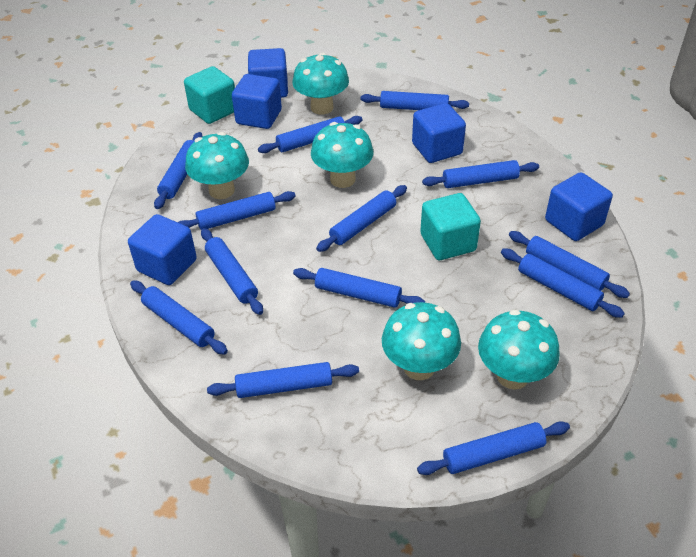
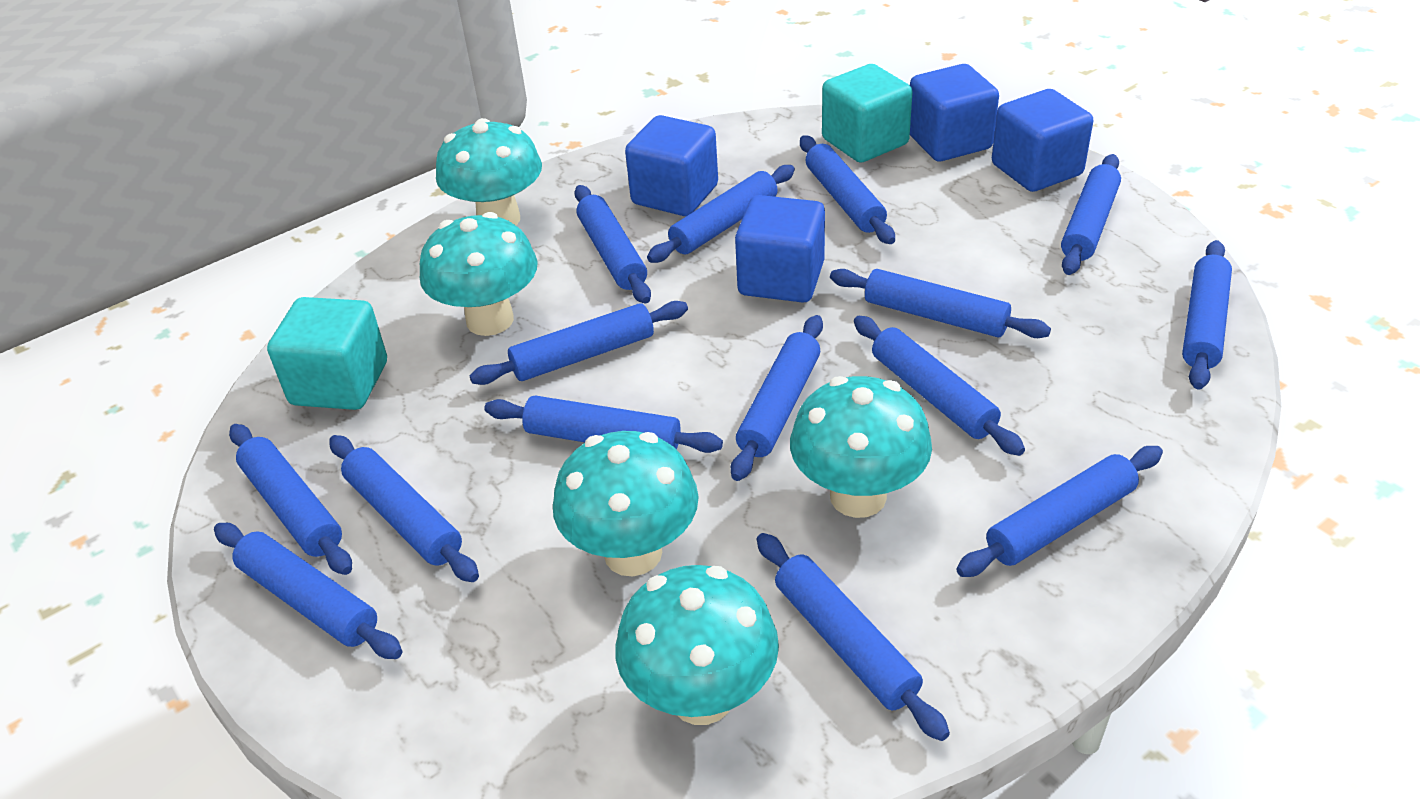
blue cube: 5 -> 4
blue rolling pin: 13 -> 15

